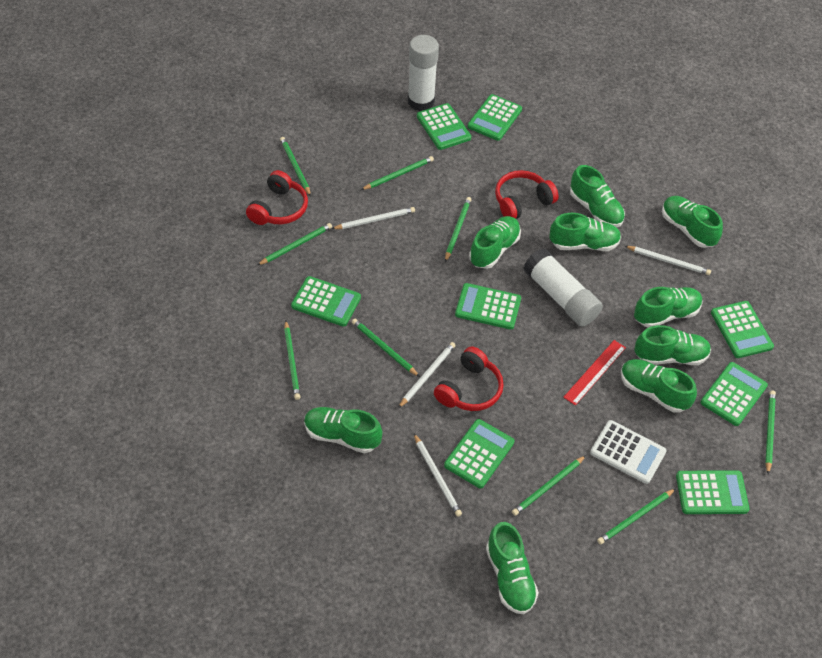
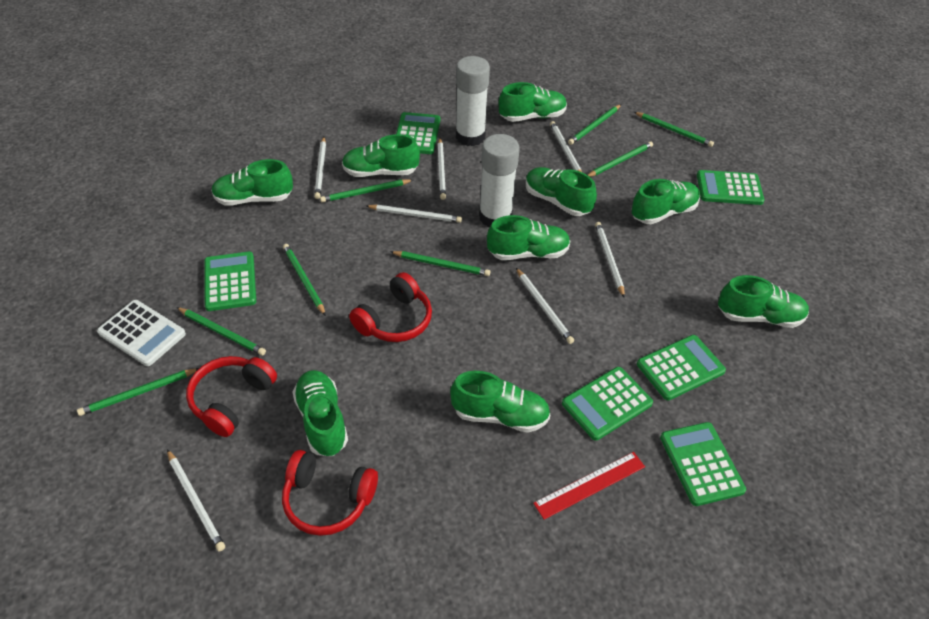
green calculator: 8 -> 6
green pencil: 9 -> 8
white pencil: 4 -> 7

